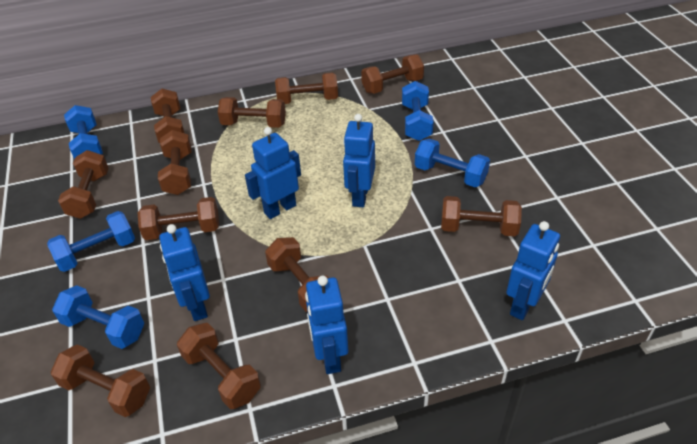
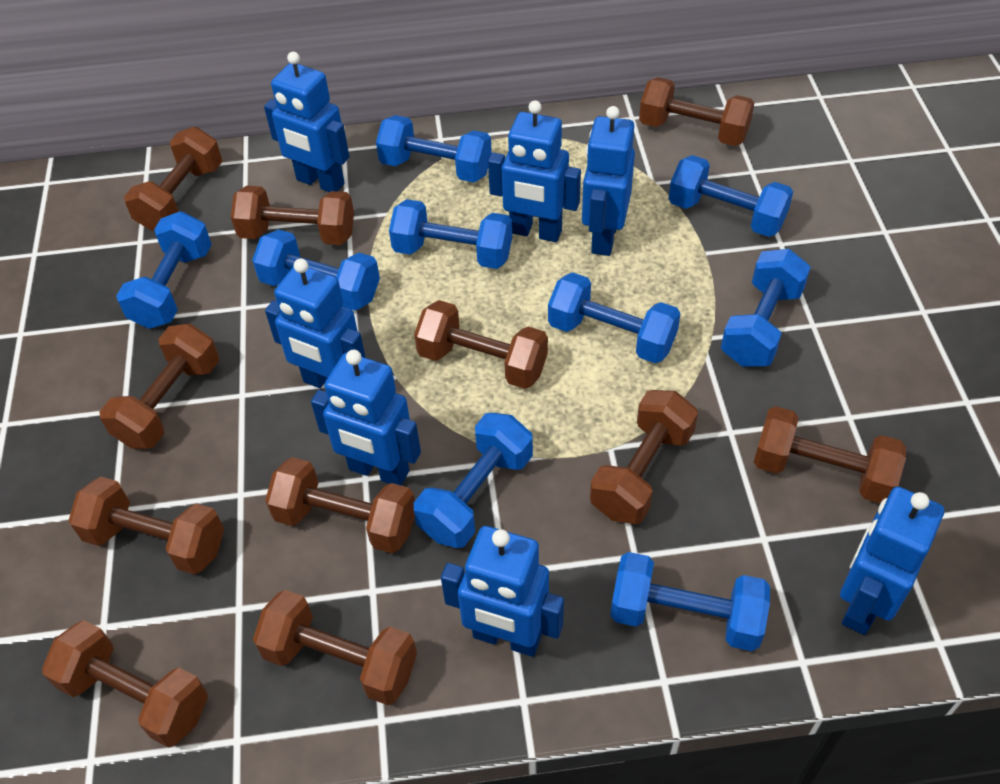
blue dumbbell: 5 -> 9
blue robot: 5 -> 7

